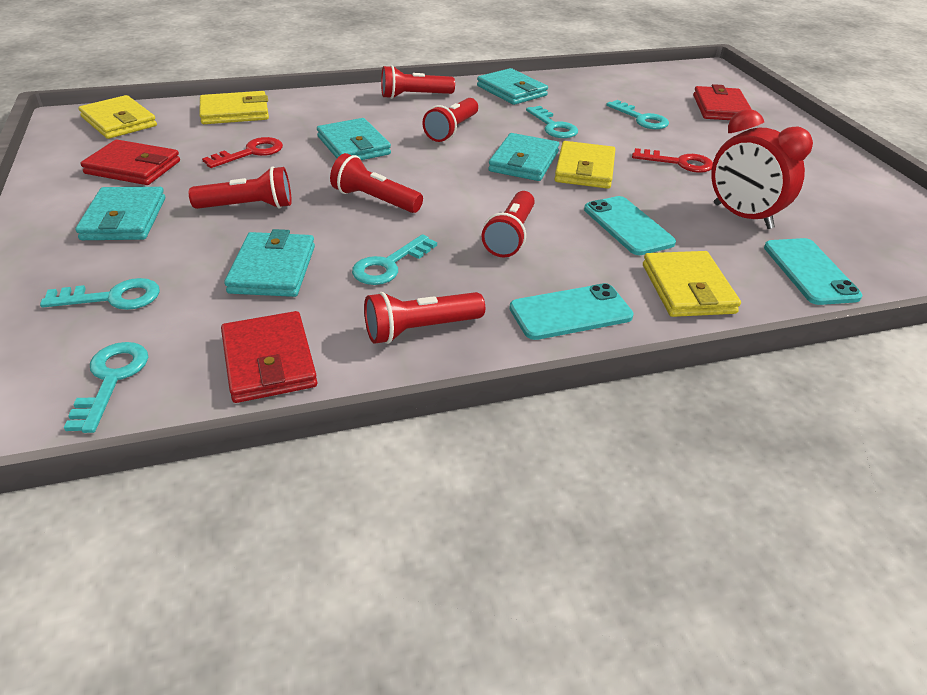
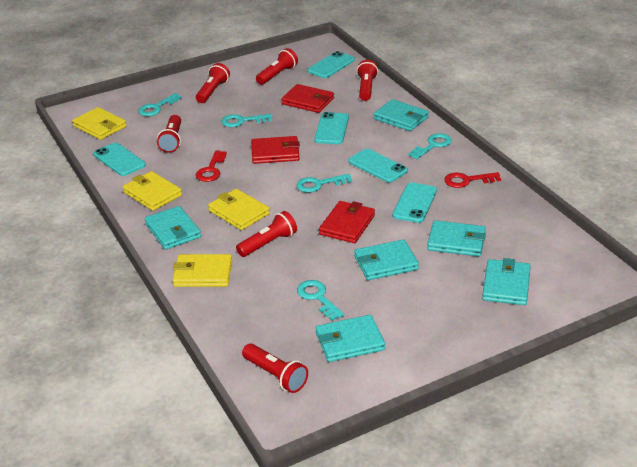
red clock: 1 -> 0
turquoise phone: 3 -> 5
turquoise wallet: 5 -> 6

